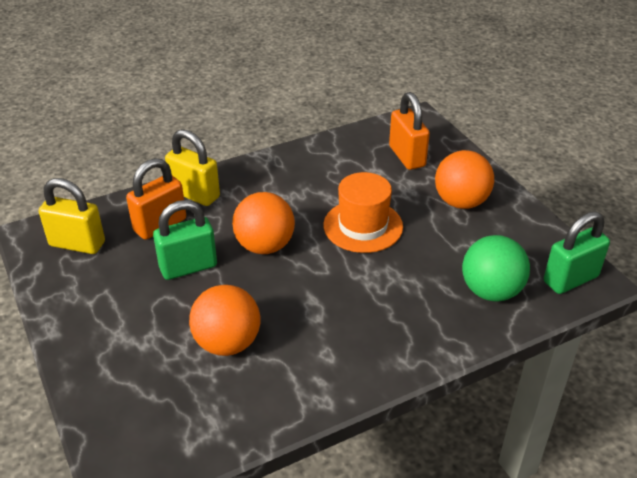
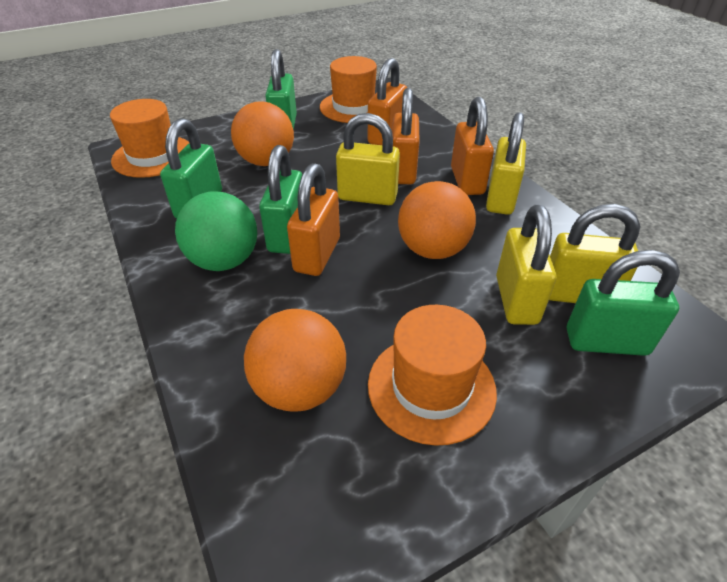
green padlock: 2 -> 4
orange hat: 1 -> 3
orange padlock: 2 -> 4
yellow padlock: 2 -> 4

